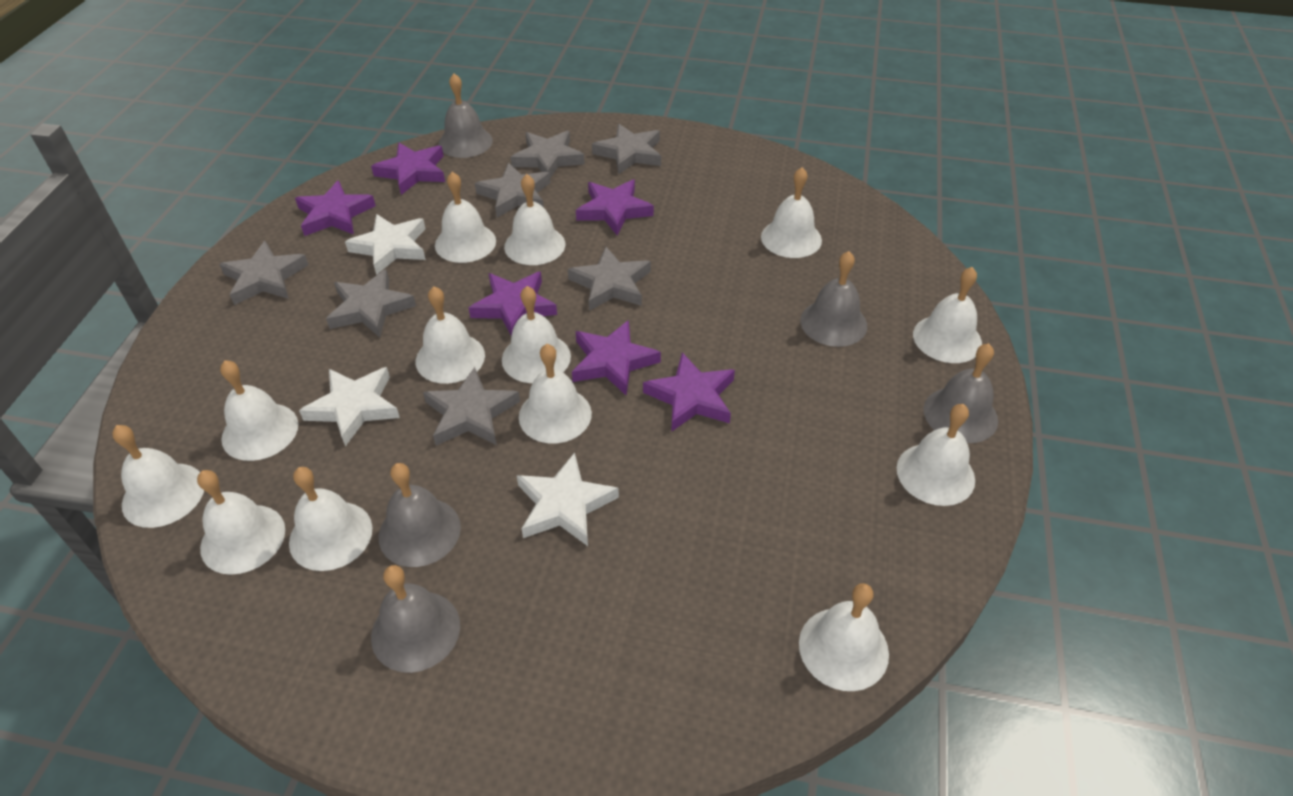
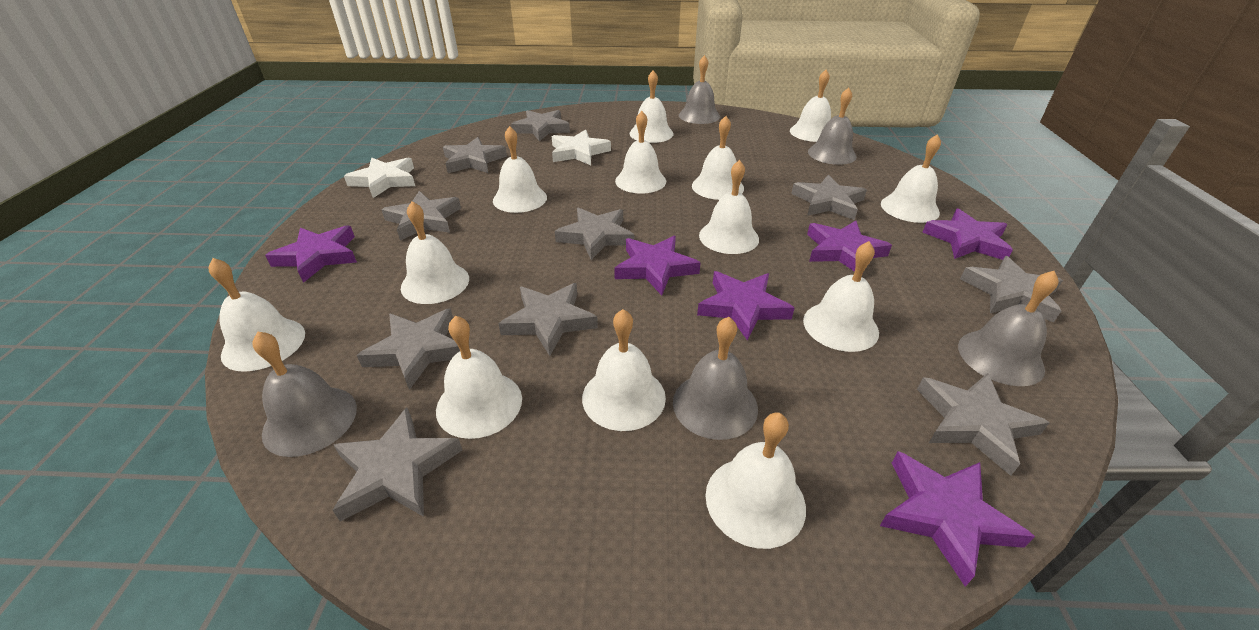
grey star: 7 -> 10
white star: 3 -> 2

